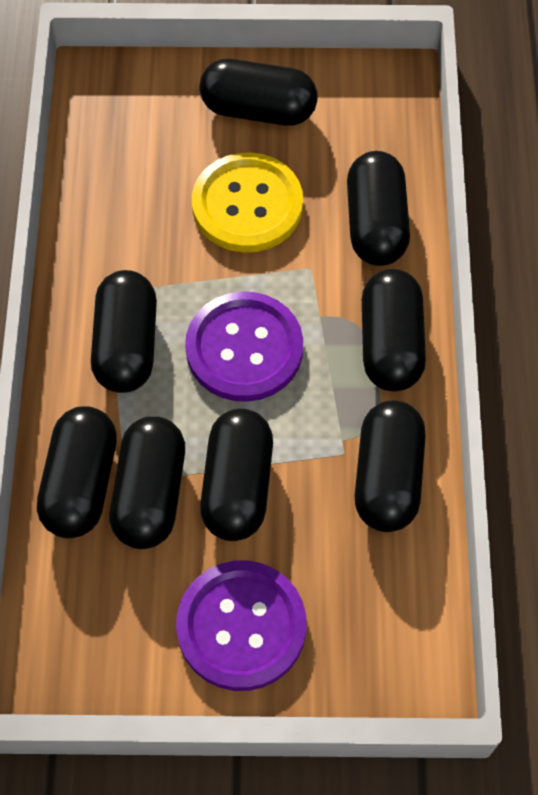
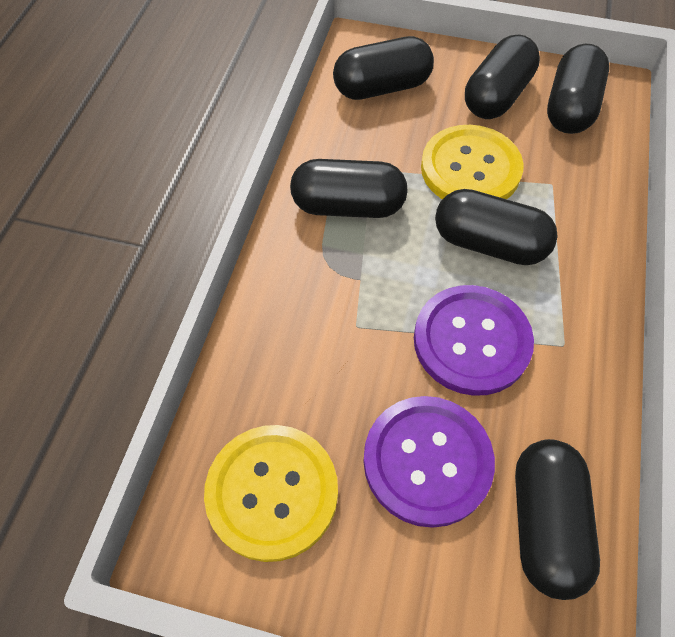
black capsule: 8 -> 6
yellow button: 1 -> 2

